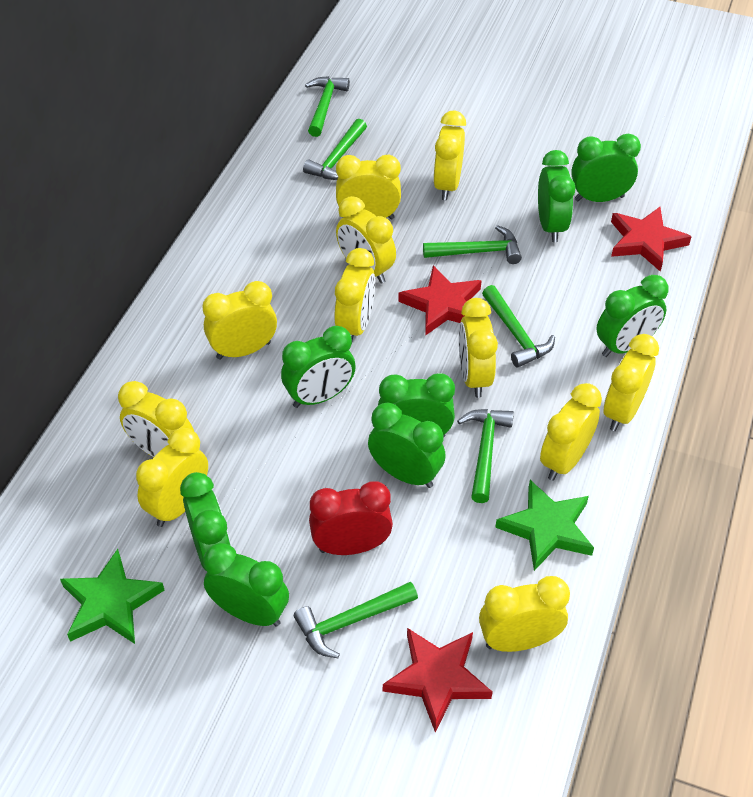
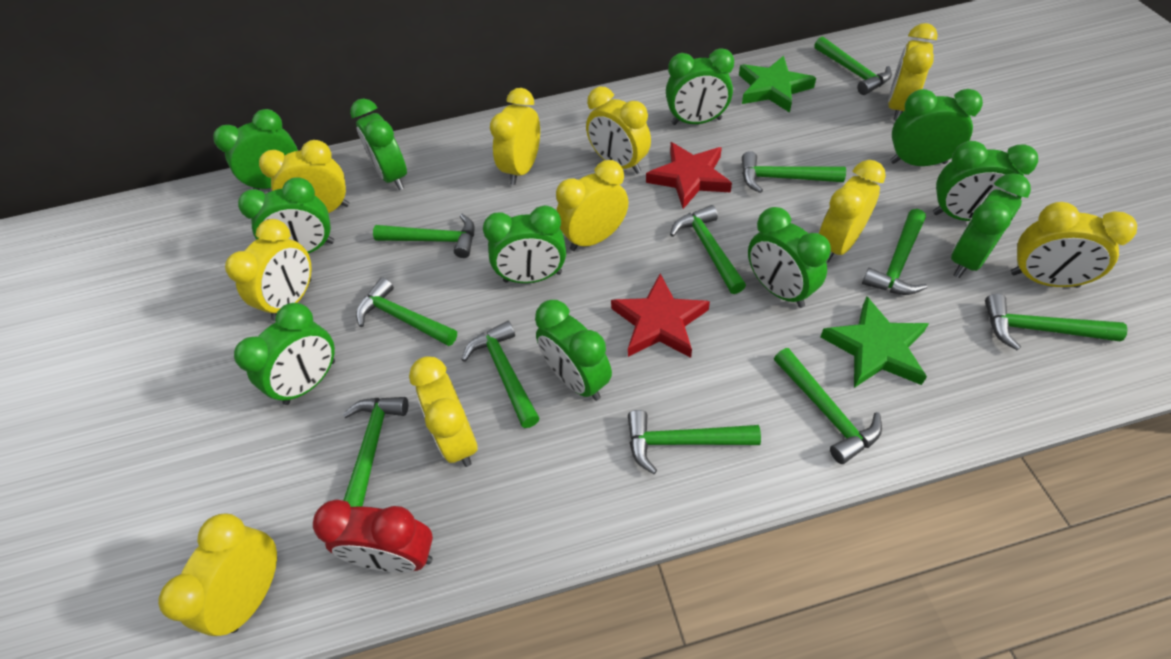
green clock: 8 -> 11
green hammer: 6 -> 11
red star: 3 -> 2
yellow clock: 11 -> 10

